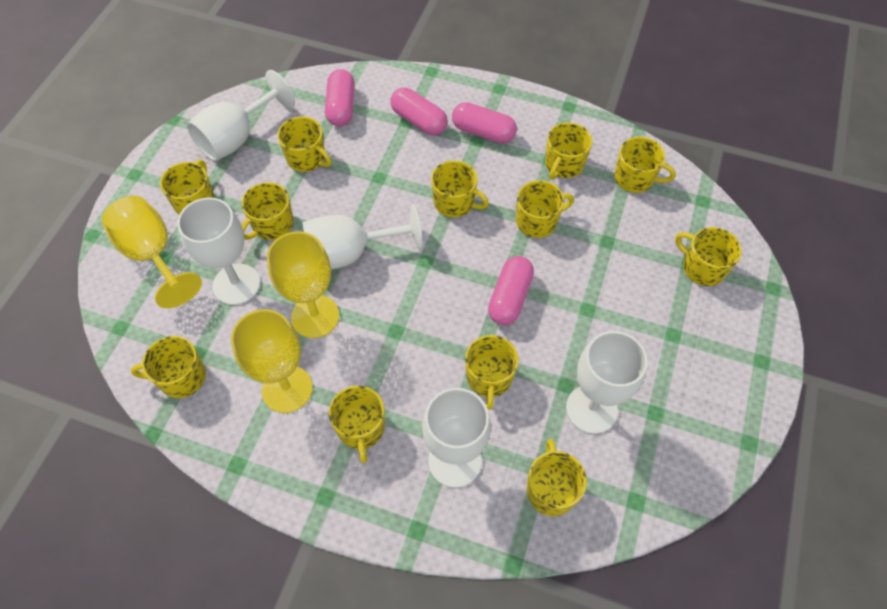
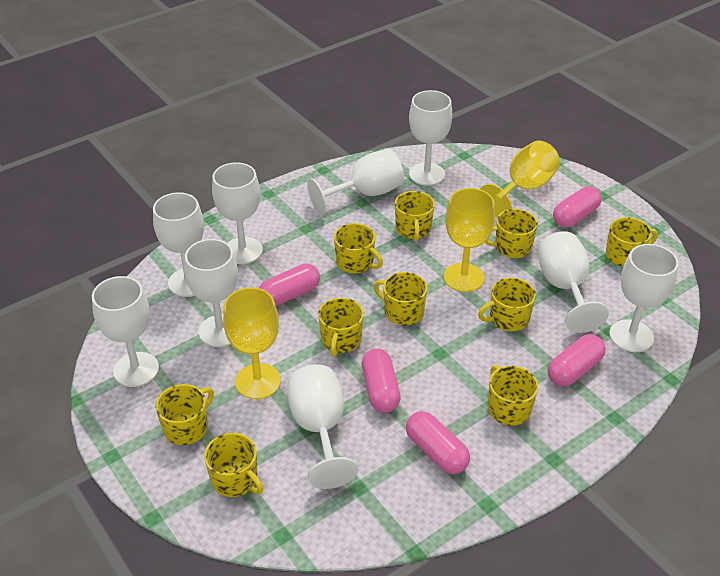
pink capsule: 4 -> 5
white goblet: 5 -> 9
yellow mug: 12 -> 10

